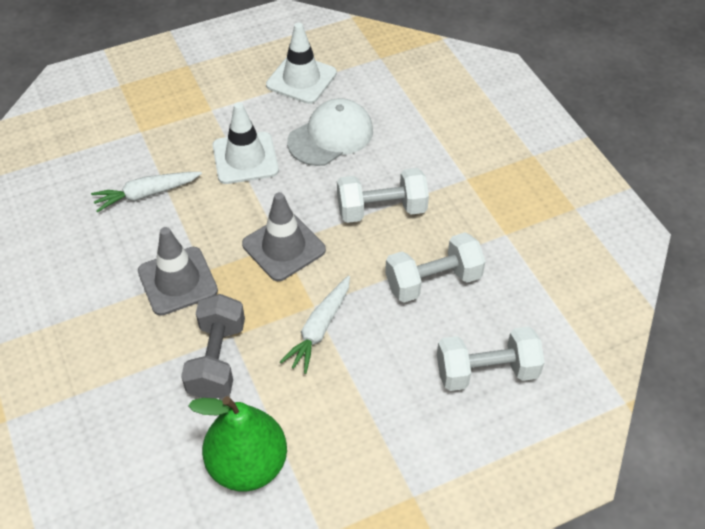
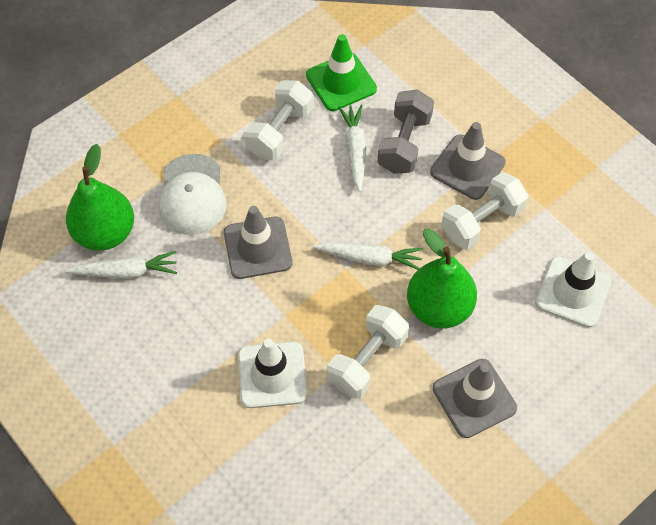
green pear: 1 -> 2
green traffic cone: 0 -> 1
grey traffic cone: 2 -> 3
white carrot: 2 -> 3

